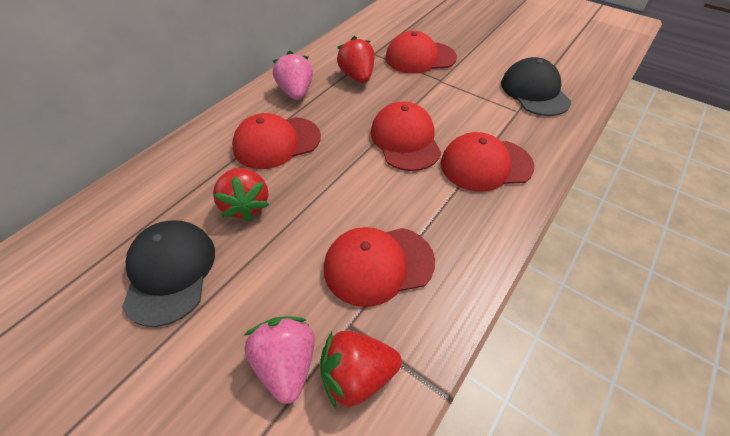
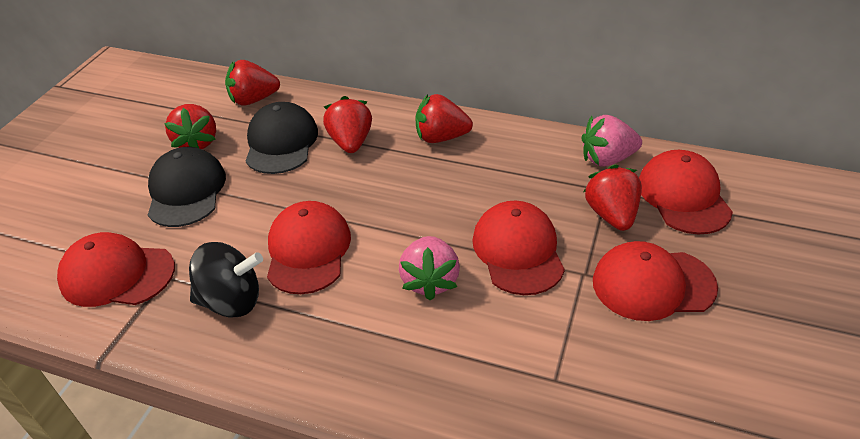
black spinning top: 0 -> 1
red strawberry: 3 -> 5

